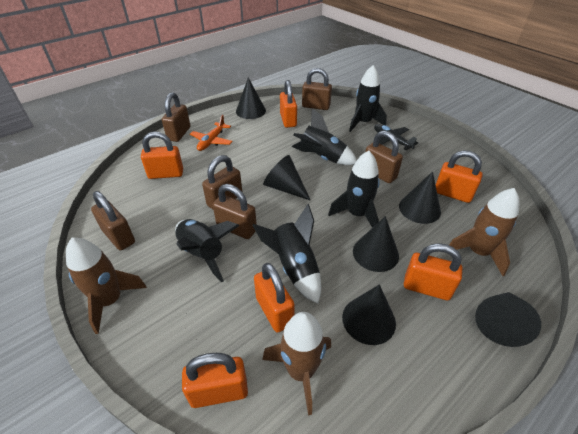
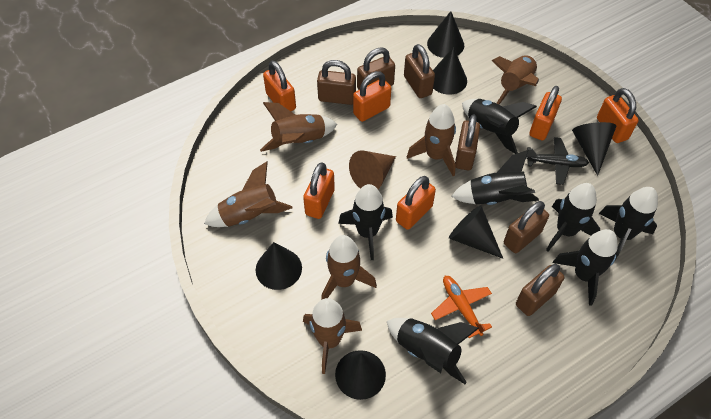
black rocket: 5 -> 7
brown cone: 0 -> 1
brown rocket: 3 -> 6

